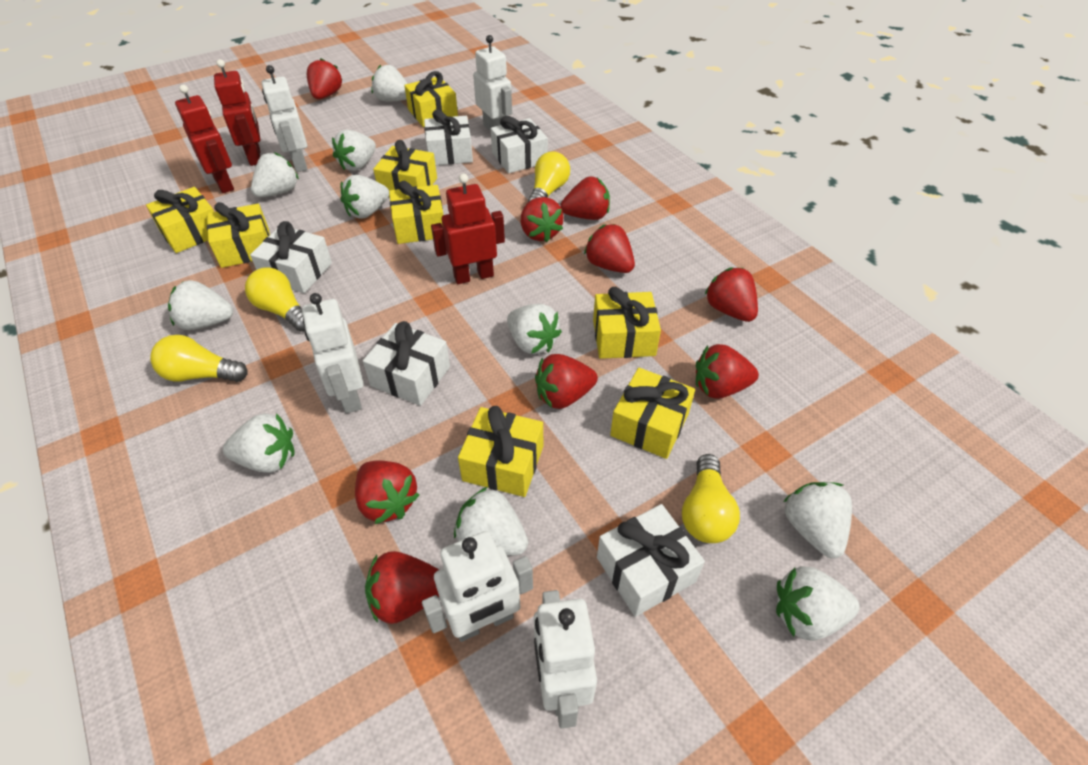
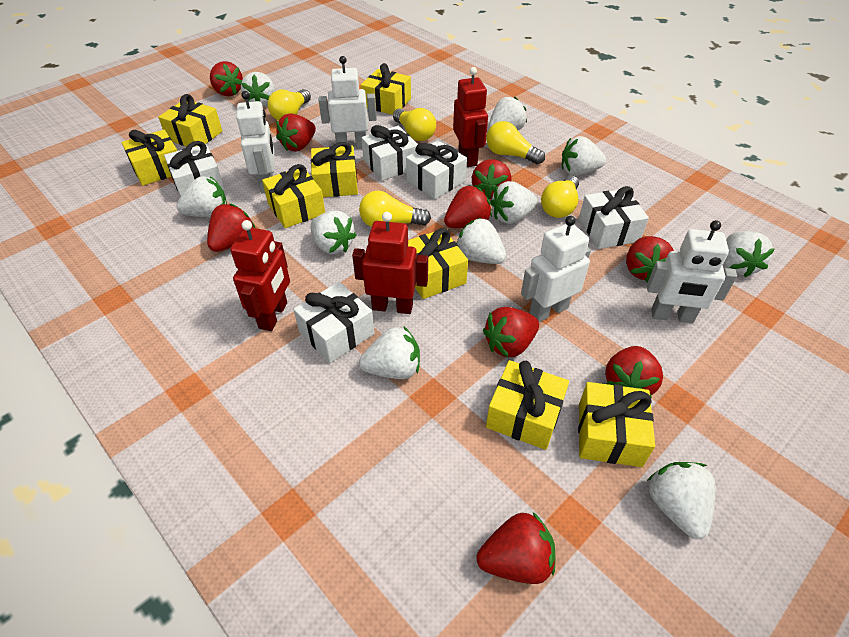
white robot: 5 -> 4
yellow light bulb: 4 -> 5

